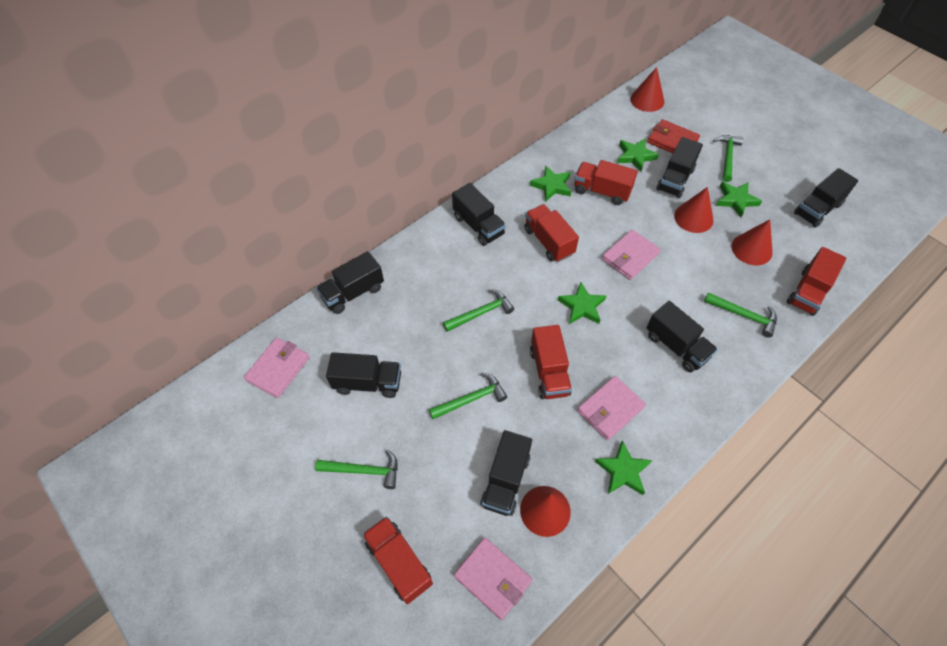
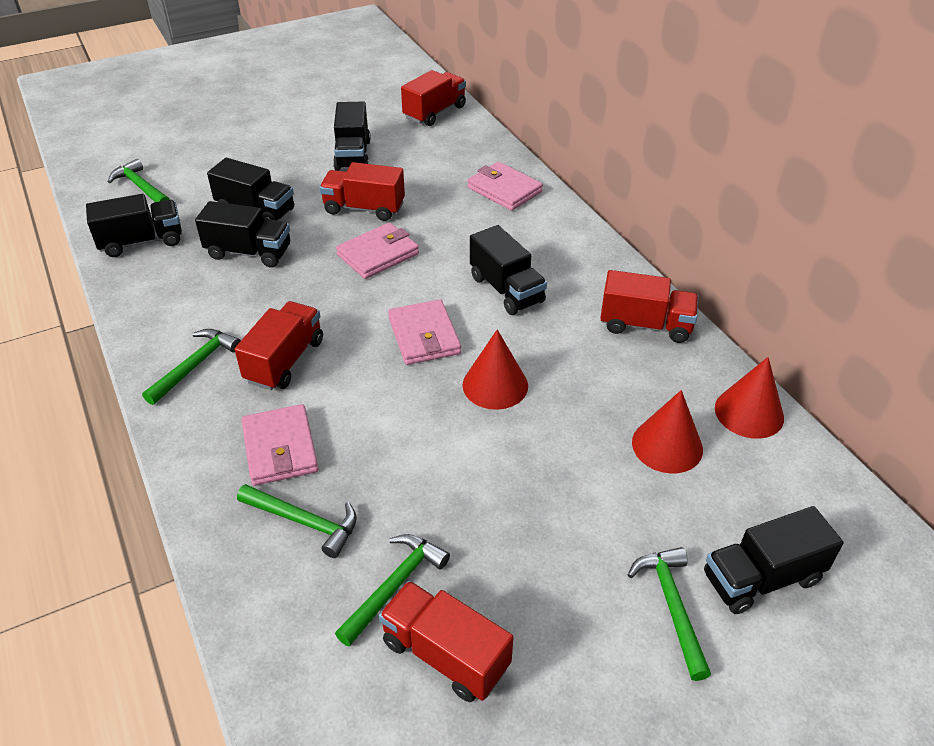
black truck: 7 -> 6
green star: 5 -> 0
red cone: 4 -> 3
red wallet: 1 -> 0

